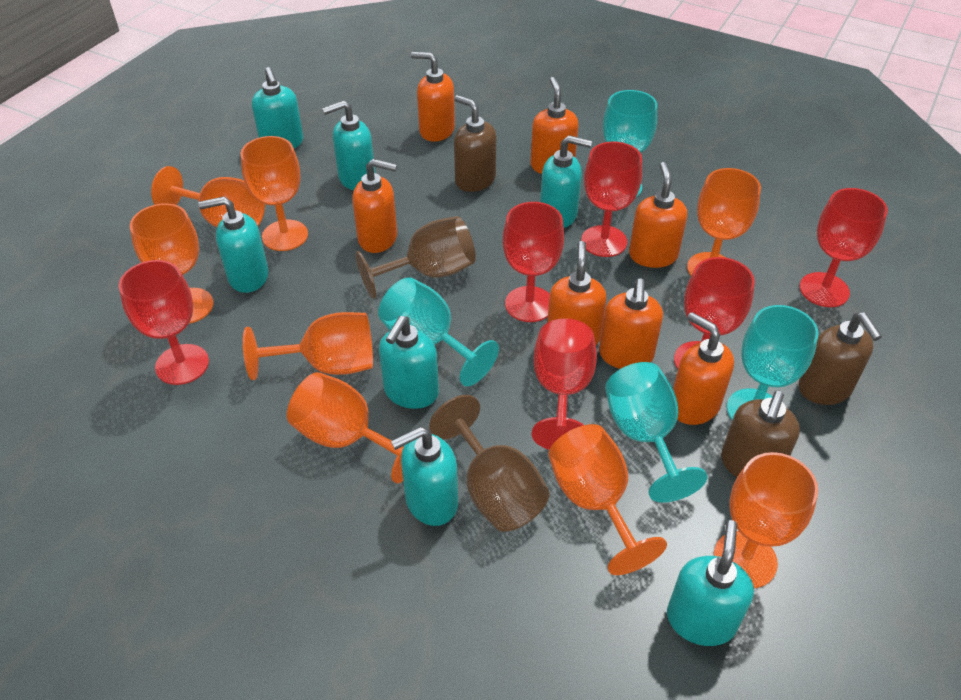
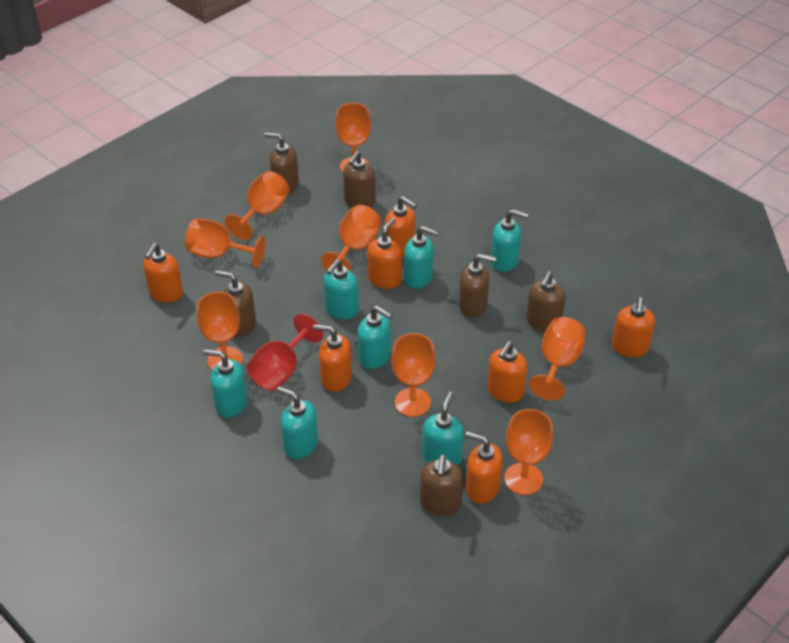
brown goblet: 2 -> 0
brown soap dispenser: 3 -> 6
red goblet: 6 -> 1
turquoise goblet: 4 -> 0

